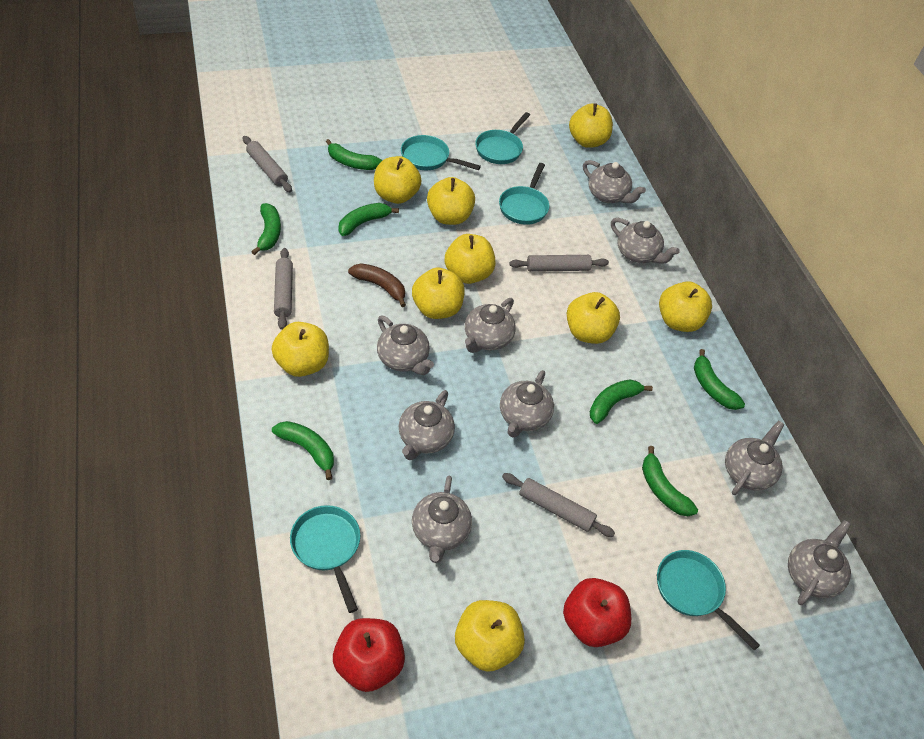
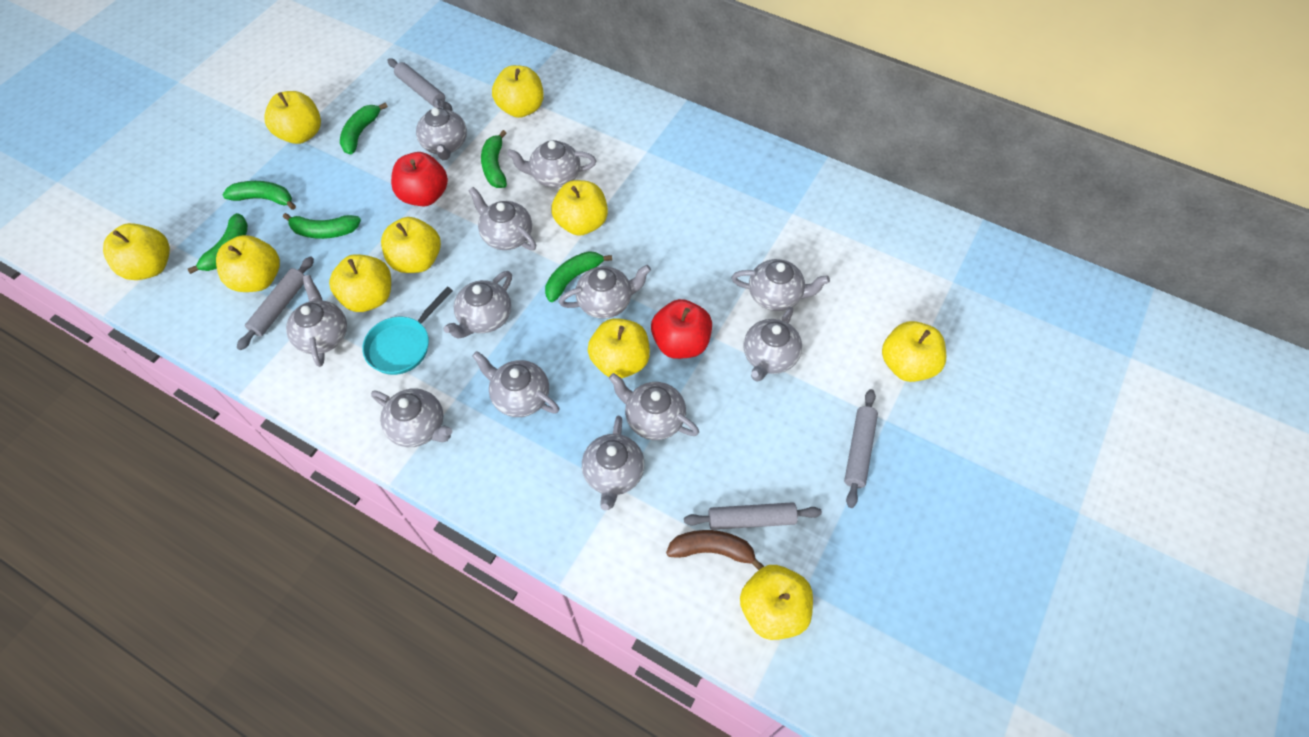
green banana: 7 -> 6
grey teapot: 9 -> 12
turquoise pan: 5 -> 1
yellow apple: 9 -> 10

